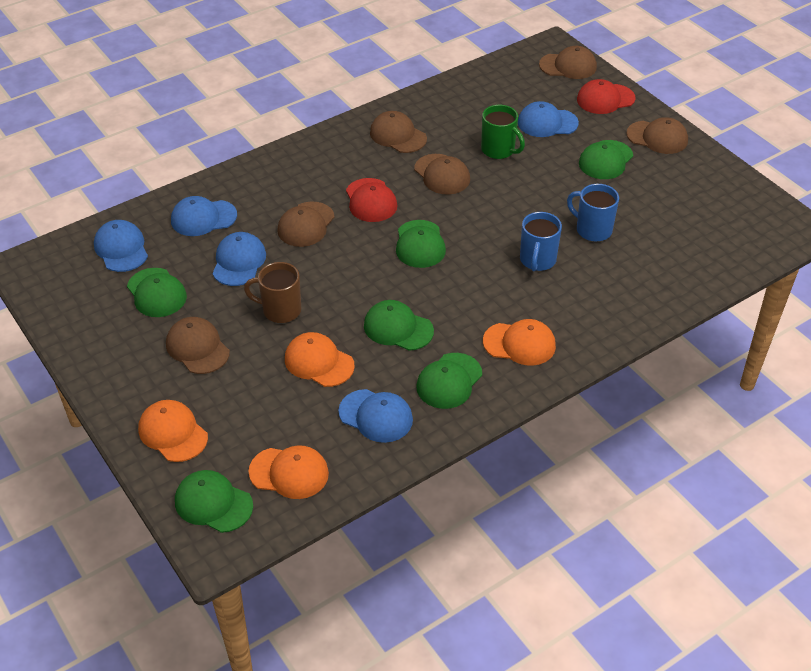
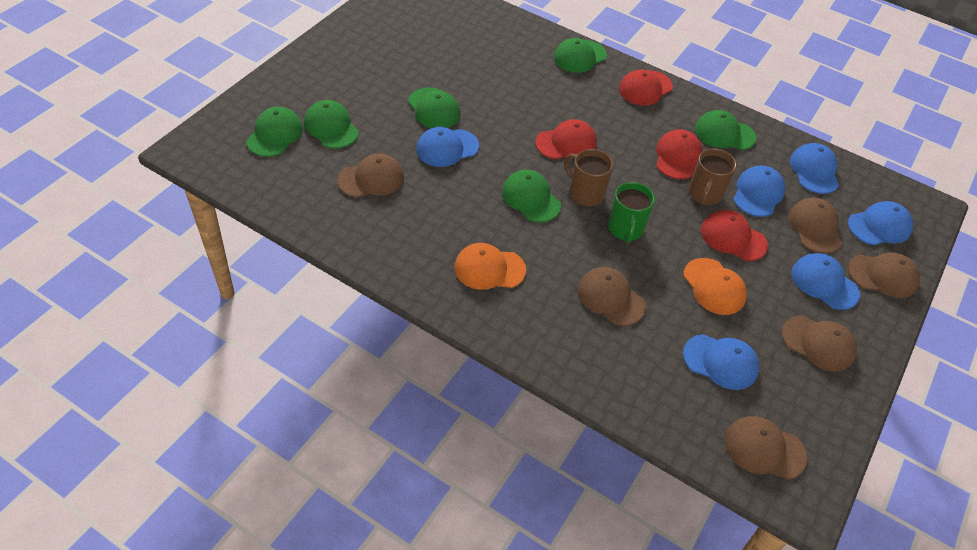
blue cap: 5 -> 6
blue mug: 2 -> 0
brown mug: 1 -> 2
orange cap: 4 -> 2
red cap: 2 -> 4

